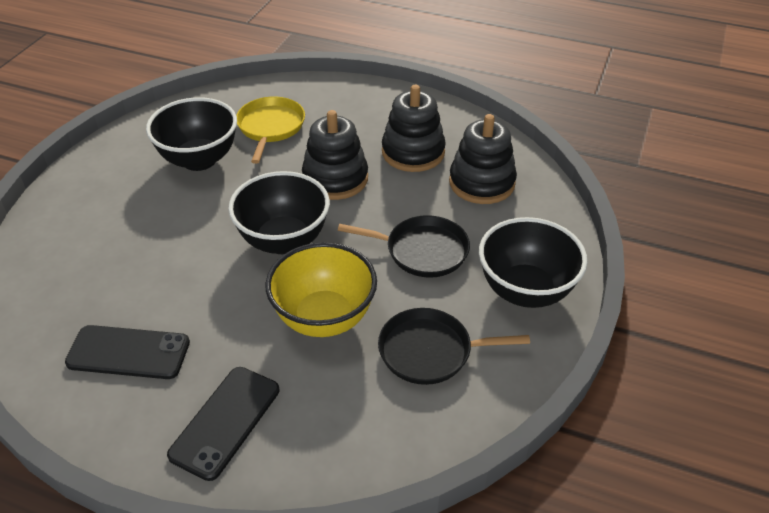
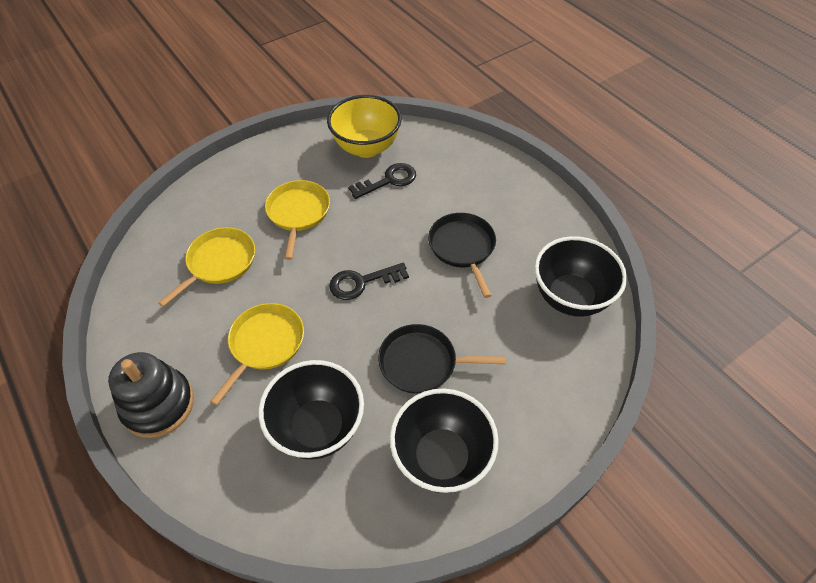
black key: 0 -> 2
black phone: 2 -> 0
black stacking toy: 3 -> 1
yellow pan: 1 -> 3

